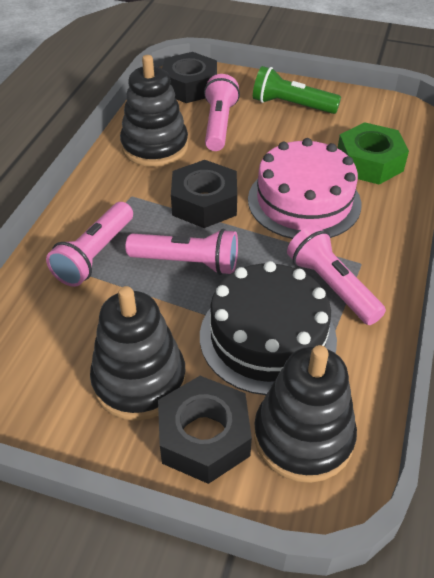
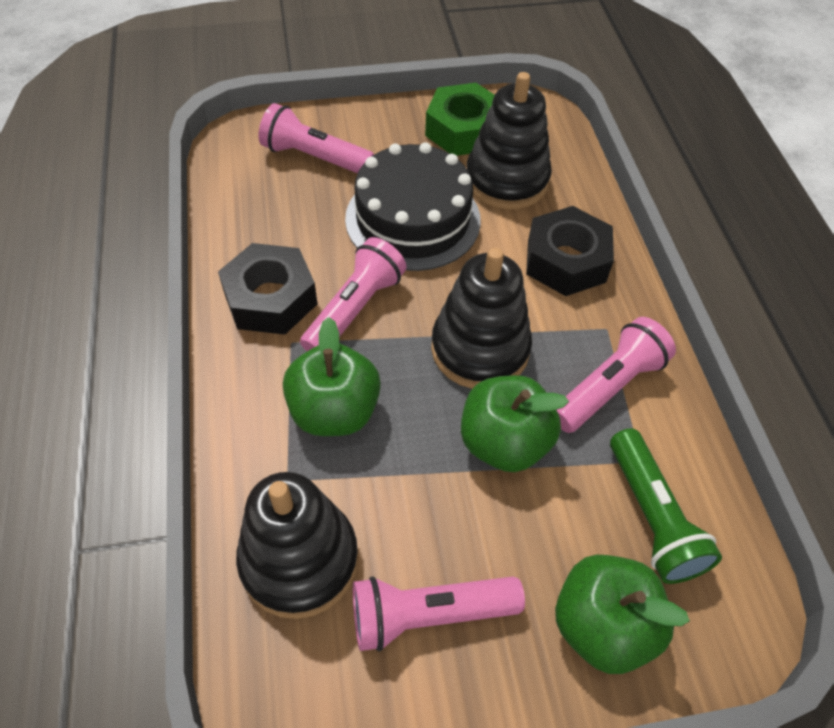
black nut: 3 -> 2
green apple: 0 -> 3
pink cake: 1 -> 0

